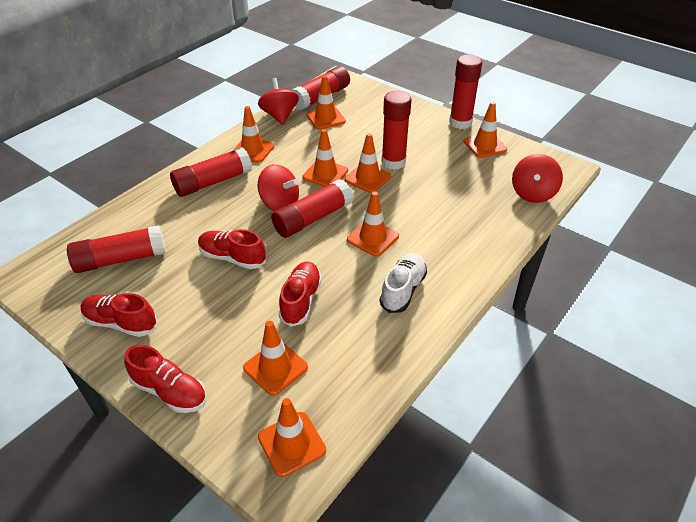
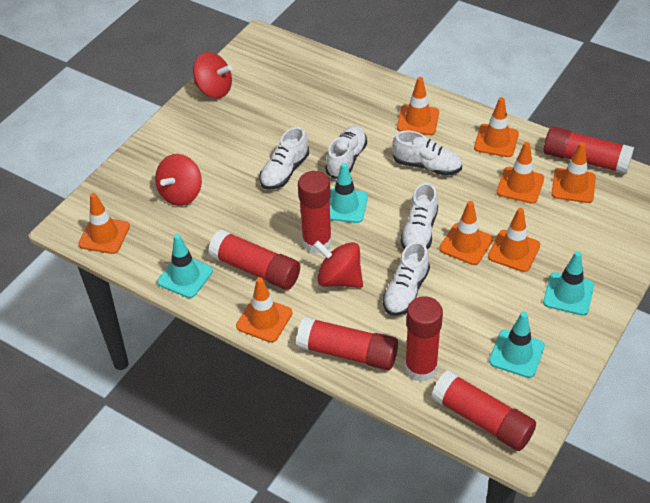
red shoe: 4 -> 0
turquoise traffic cone: 0 -> 4
white shoe: 1 -> 5

